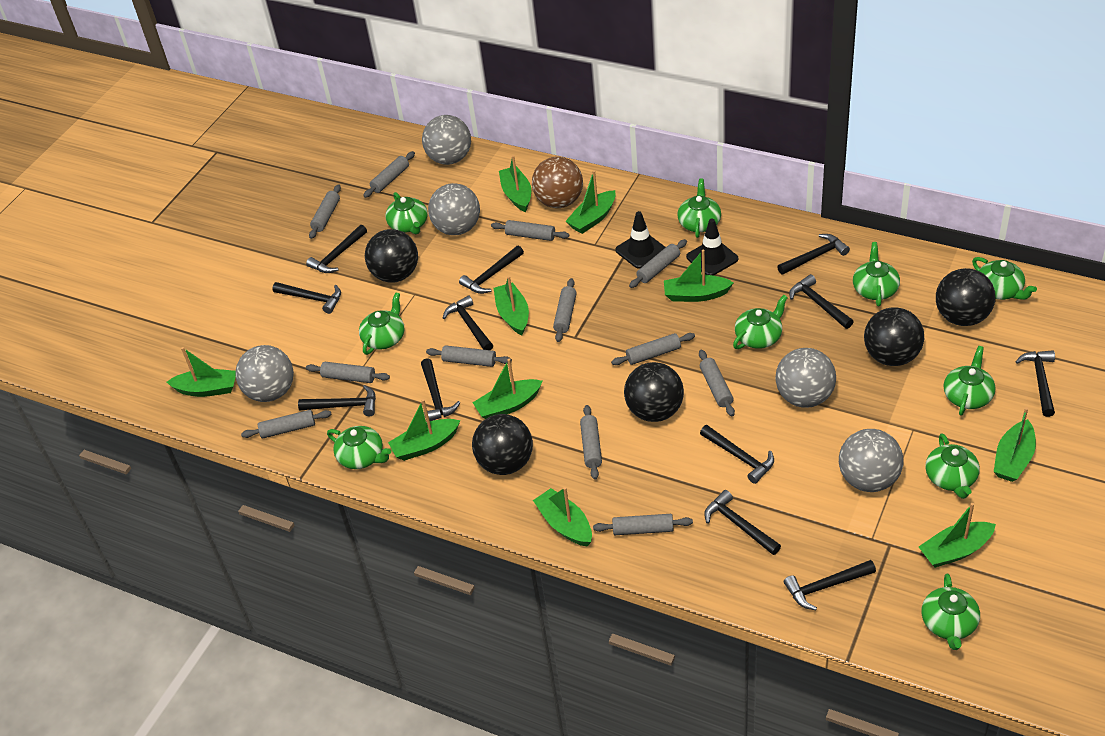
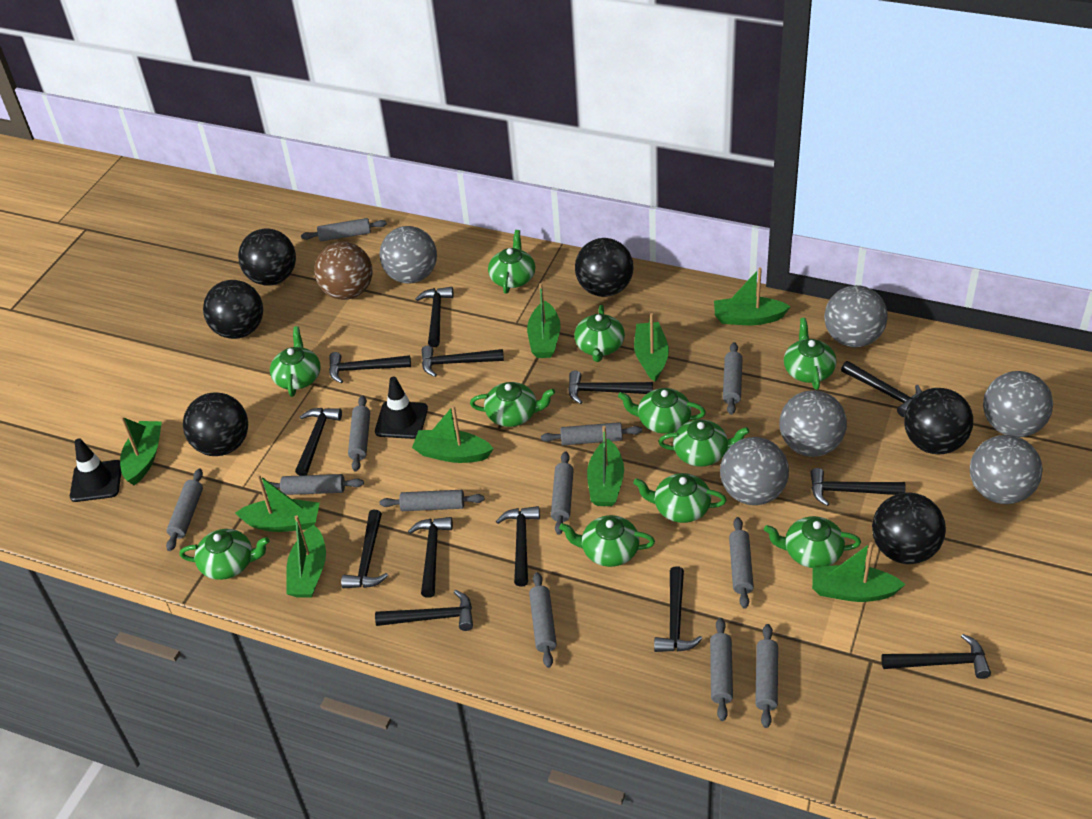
black ball: 5 -> 6
black hammer: 12 -> 13
green boat: 10 -> 9
green teapot: 10 -> 11
grey ball: 5 -> 6

